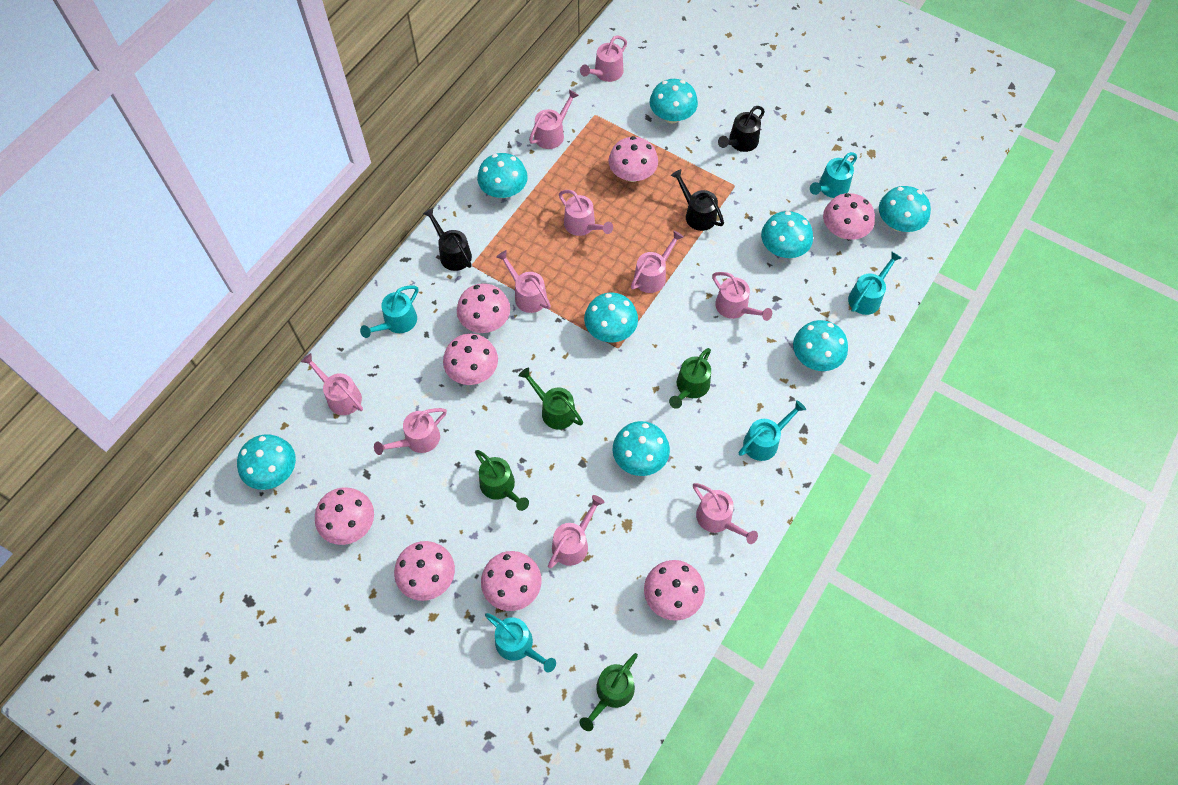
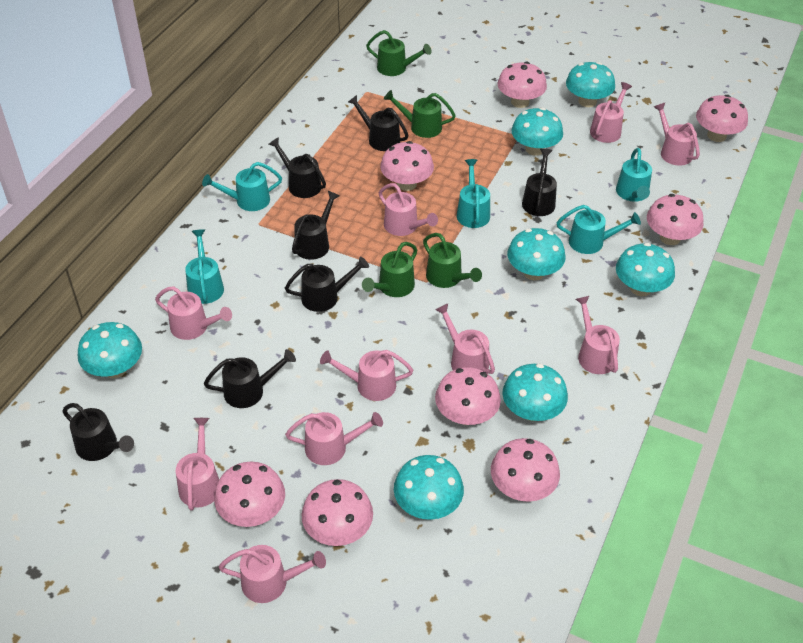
black watering can: 3 -> 7
turquoise mushroom: 8 -> 7

